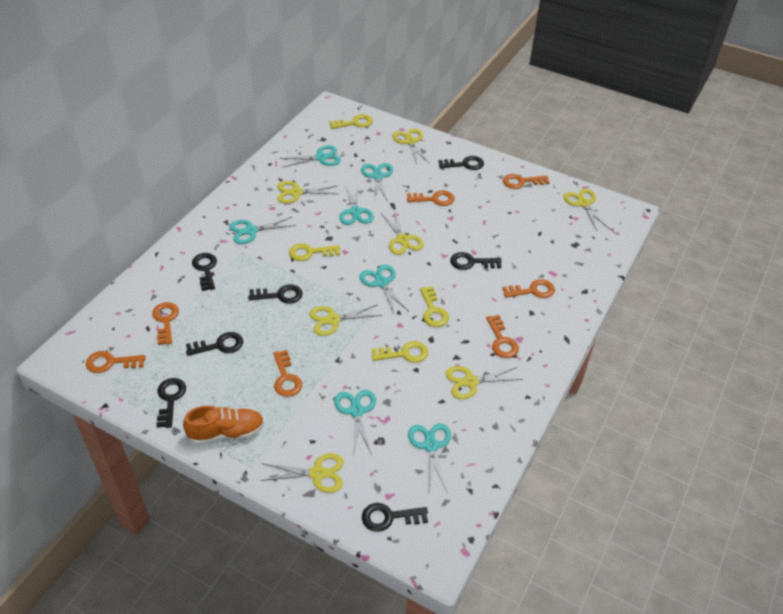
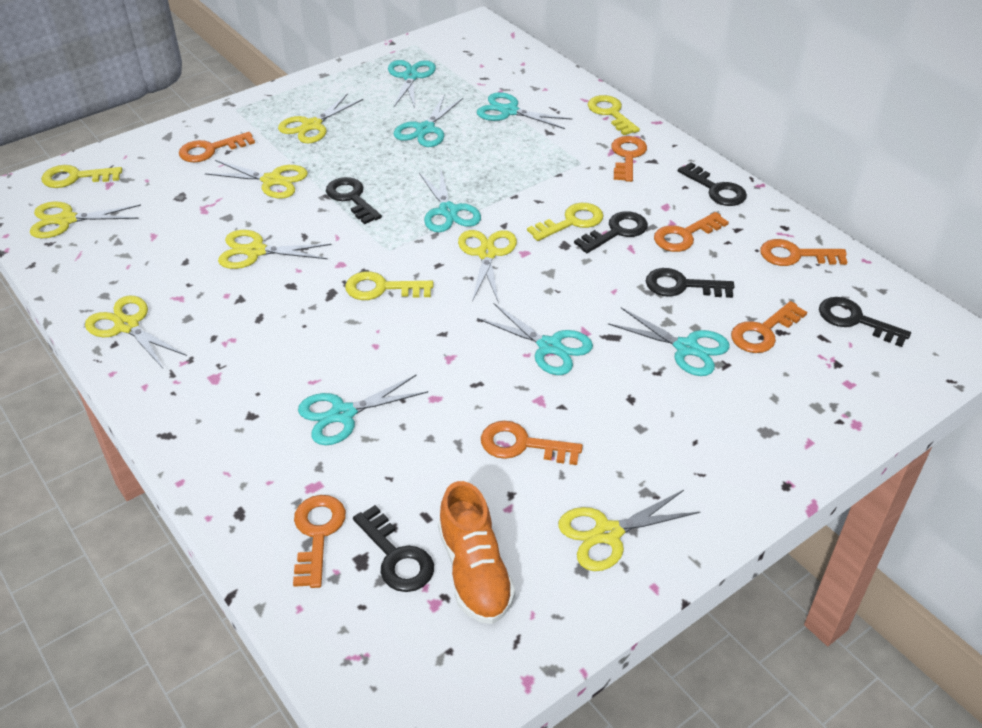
black key: 7 -> 6

